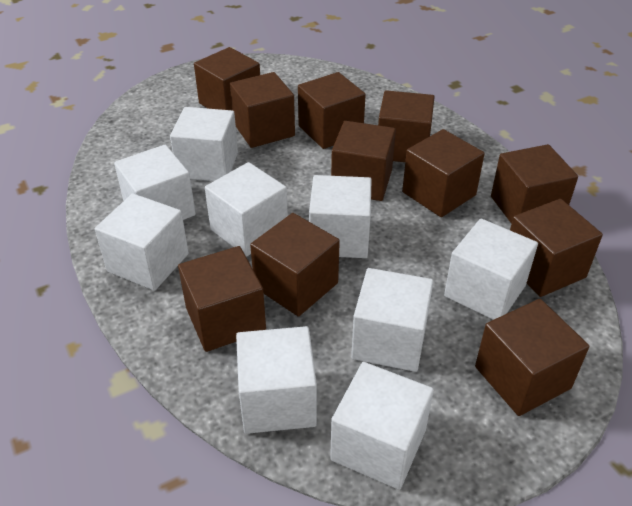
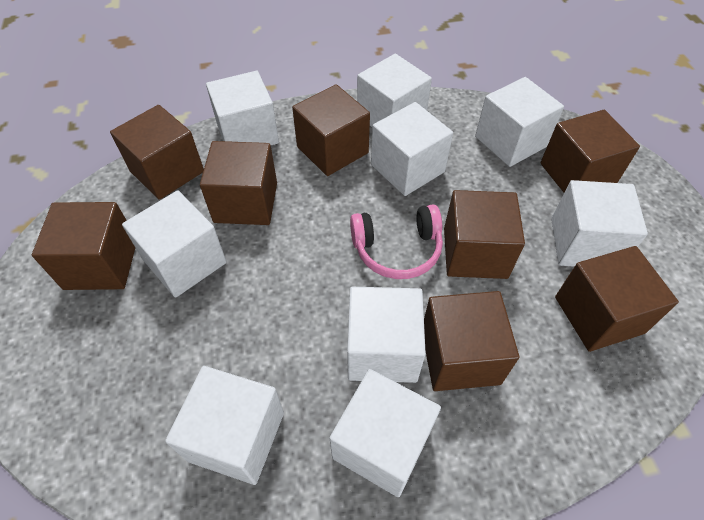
brown cube: 11 -> 8
pink headphones: 0 -> 1

